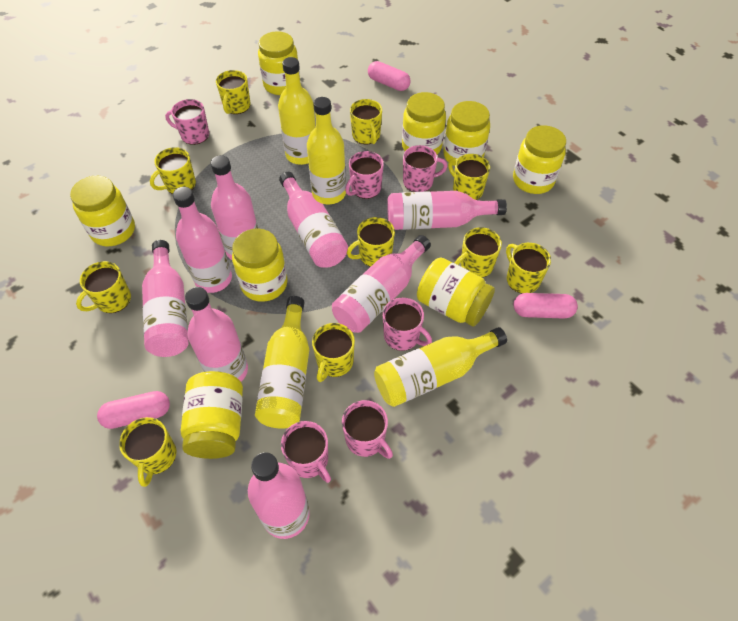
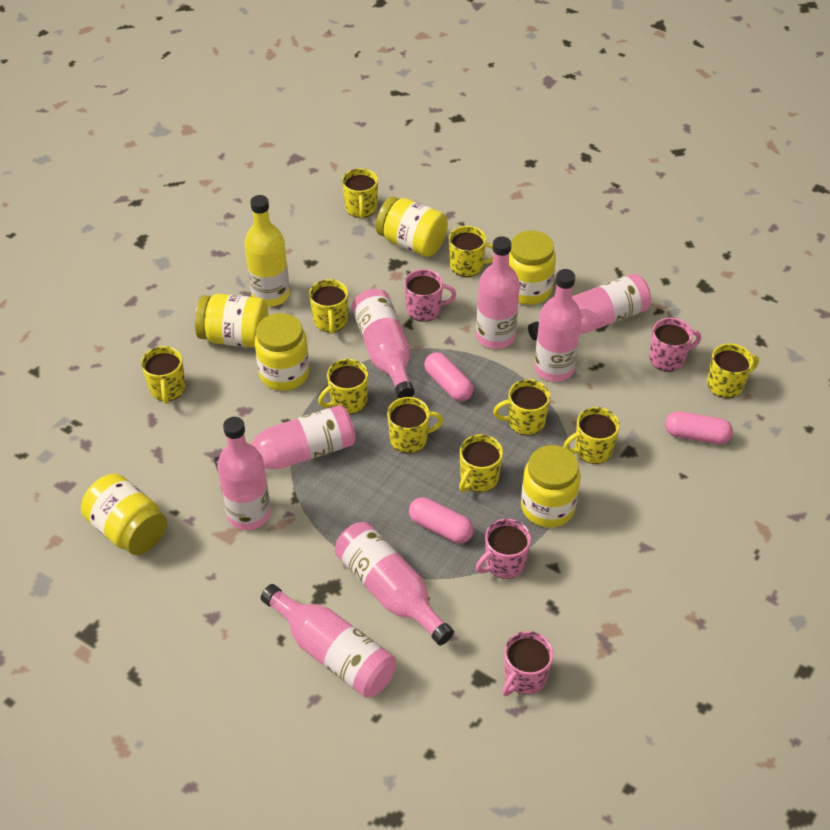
pink mug: 6 -> 4
yellow bottle: 4 -> 1
yellow jar: 8 -> 6

